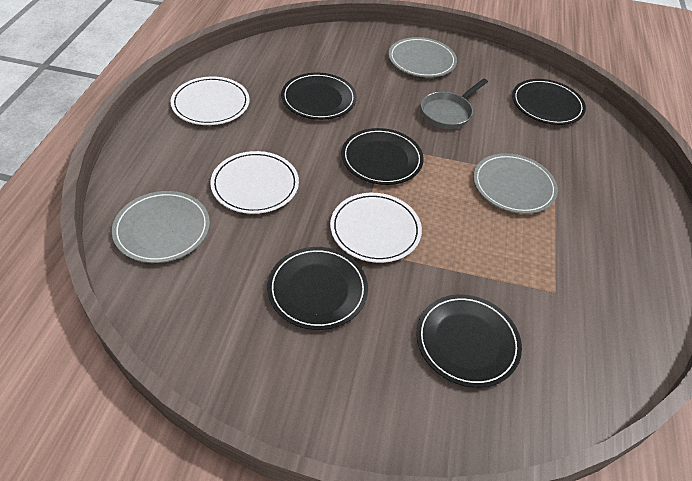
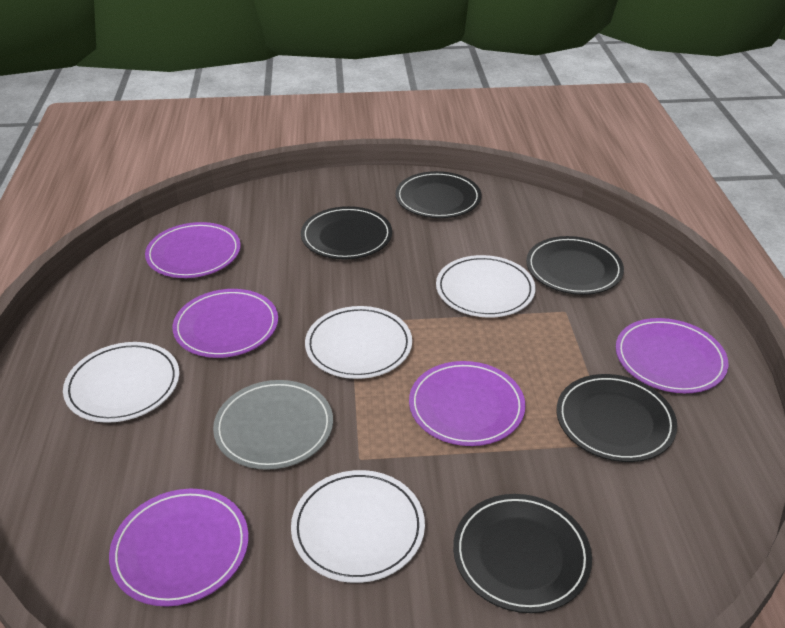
grey pan: 1 -> 0
grey plate: 3 -> 1
purple plate: 0 -> 5
white plate: 3 -> 4

